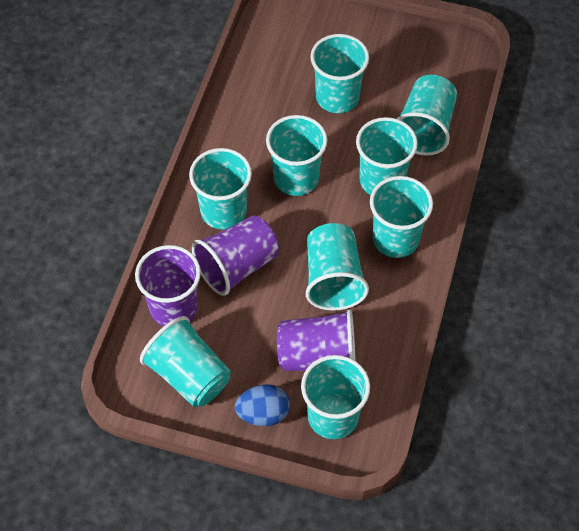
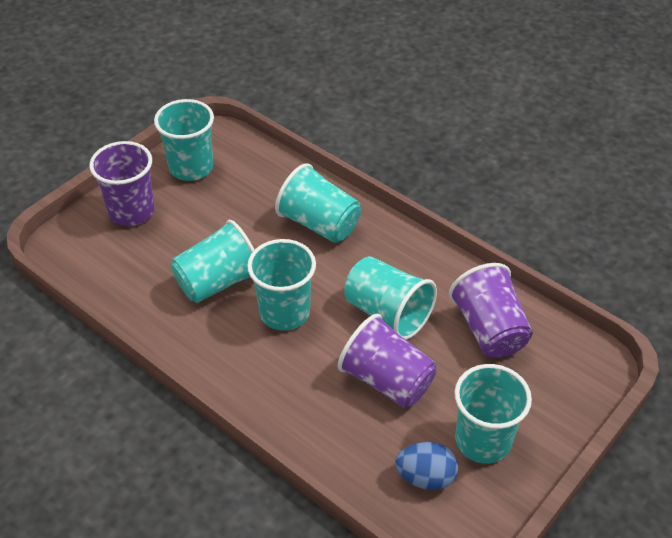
turquoise cup: 9 -> 6

